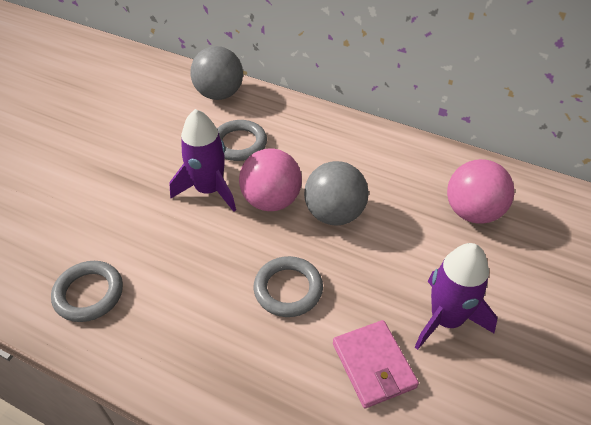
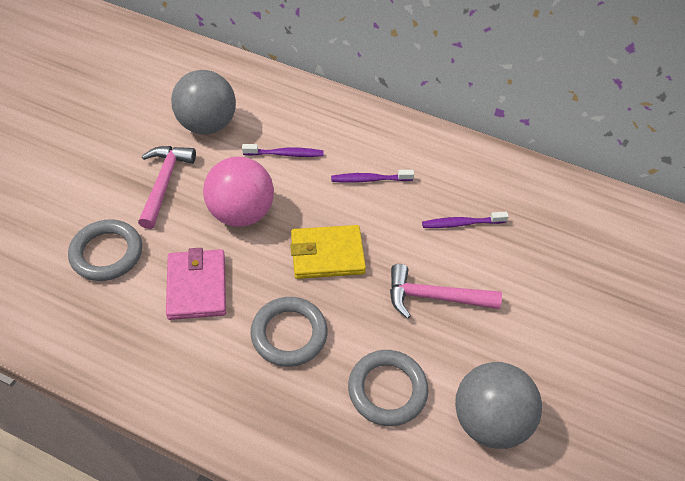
pink ball: 2 -> 1
pink hammer: 0 -> 2
purple rocket: 2 -> 0
purple toothbrush: 0 -> 3
yellow wallet: 0 -> 1

